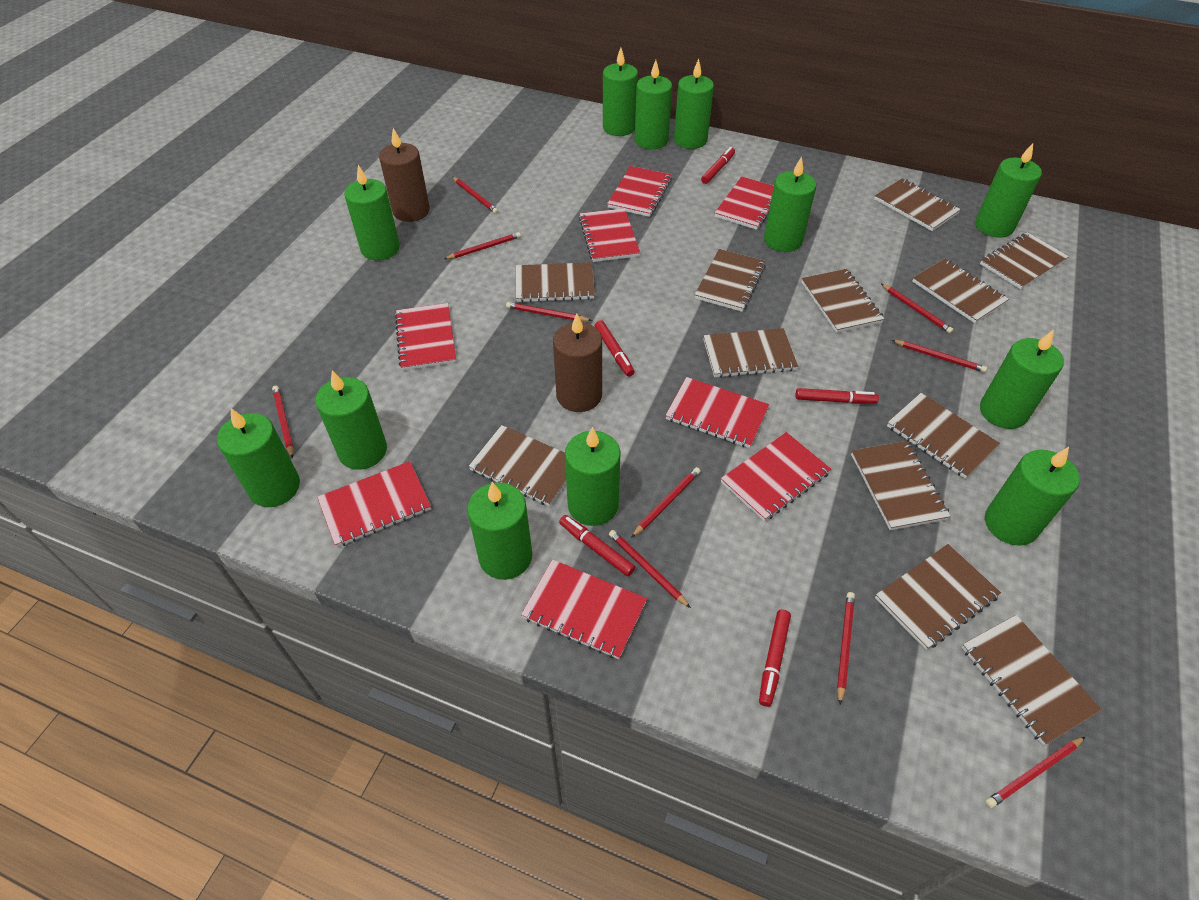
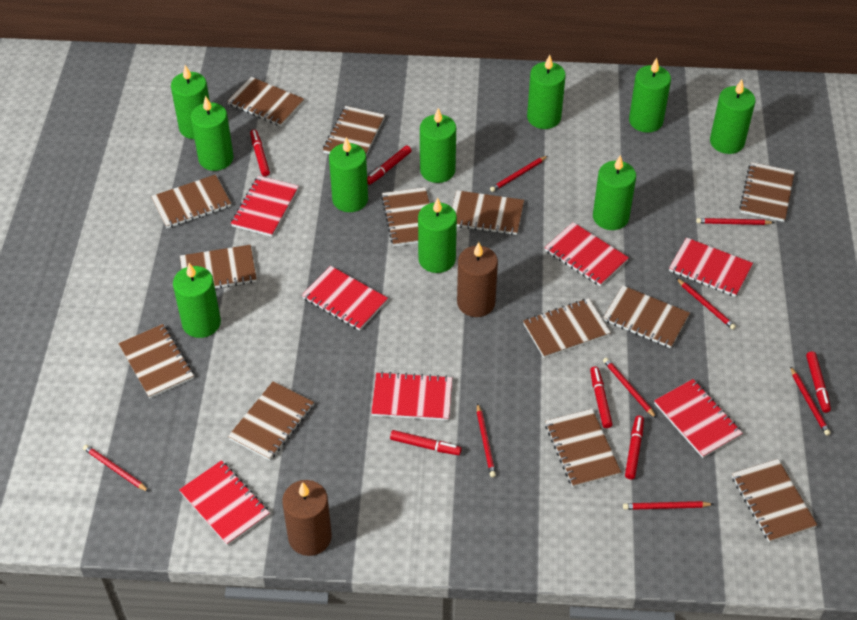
brown notebook: 12 -> 13
green candle: 12 -> 10
red marker: 5 -> 6
red notebook: 8 -> 7
red pencil: 10 -> 8

